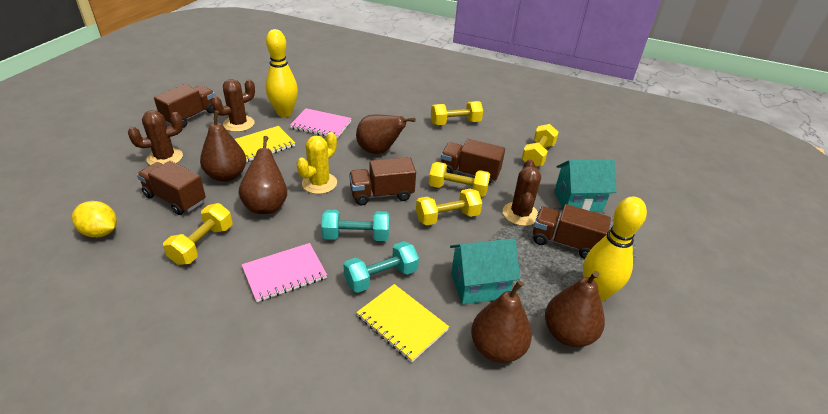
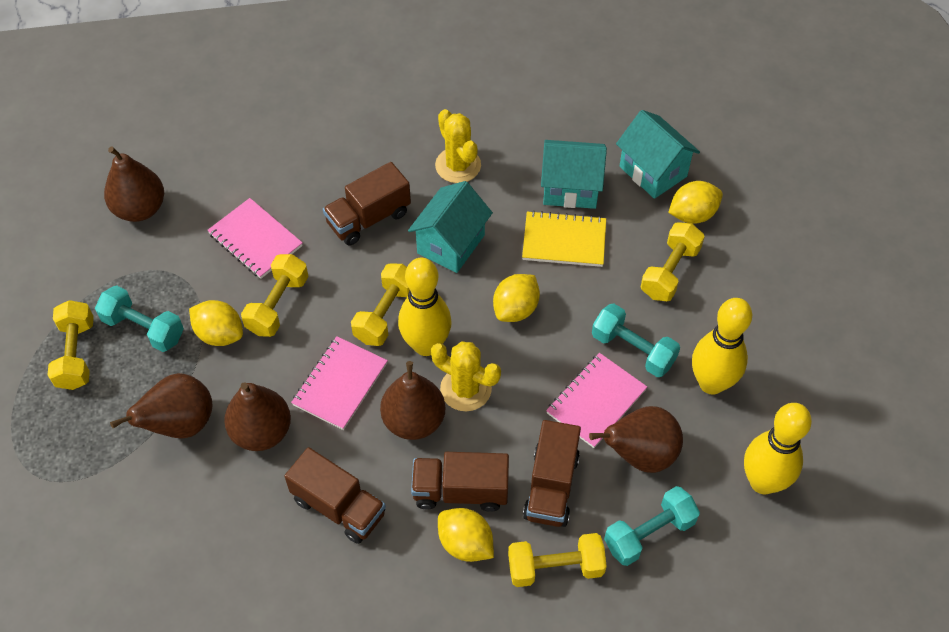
brown cactus: 3 -> 0
brown truck: 5 -> 4
pink notebook: 2 -> 3
turquoise dumbbell: 2 -> 3
turquoise house: 2 -> 3
yellow bowling pin: 2 -> 3
yellow cactus: 1 -> 2
yellow lemon: 1 -> 4
yellow notebook: 2 -> 1

